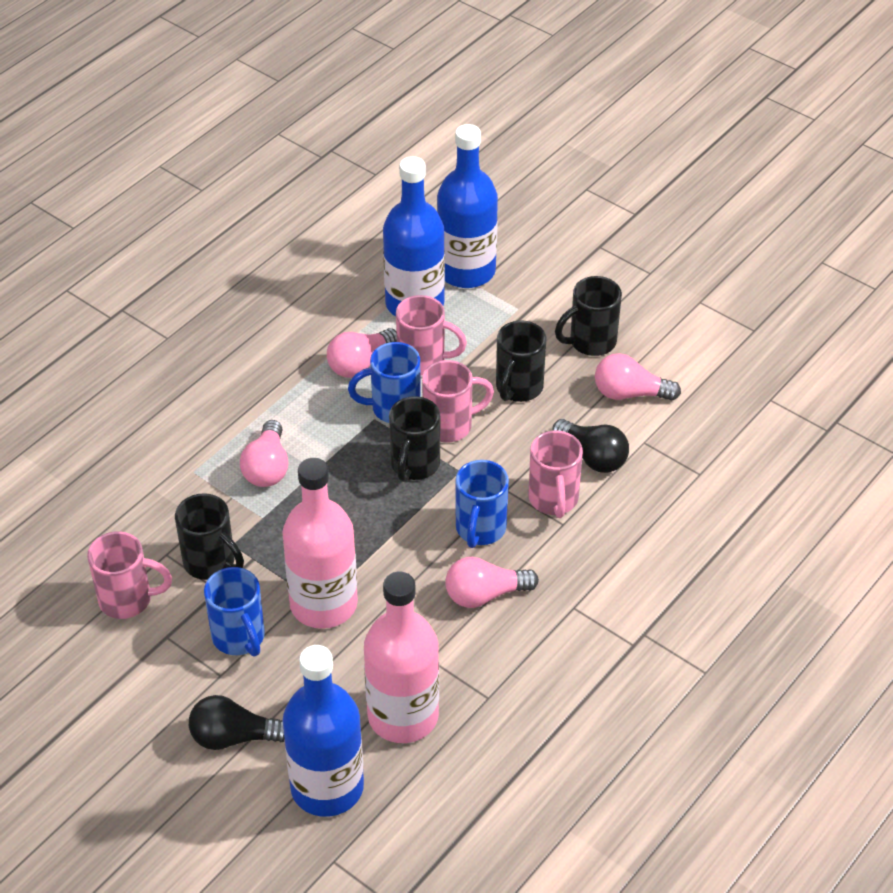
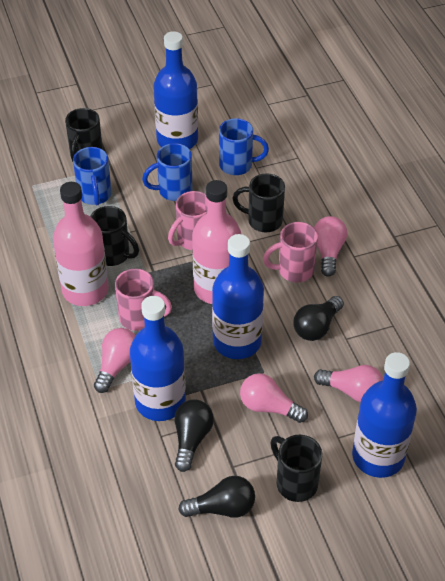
black light bulb: 2 -> 3
blue bottle: 3 -> 4
pink mug: 4 -> 3

